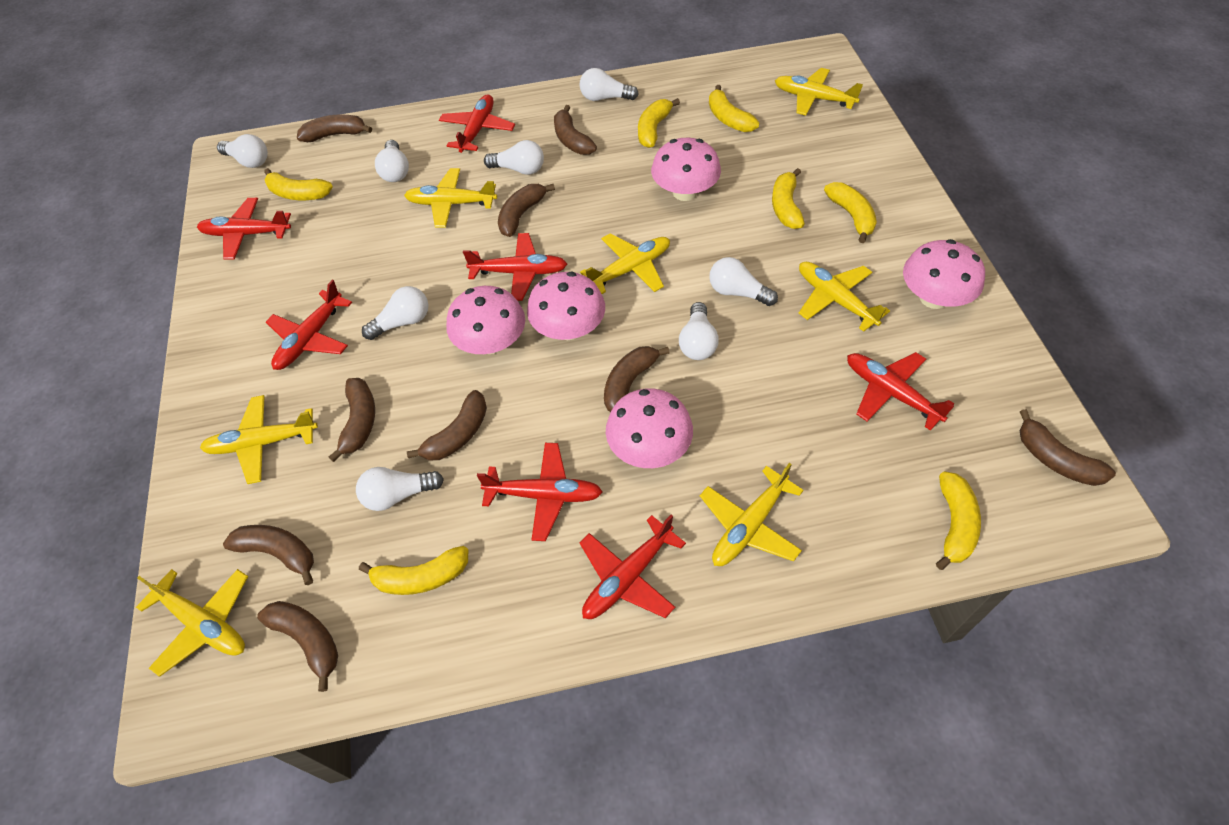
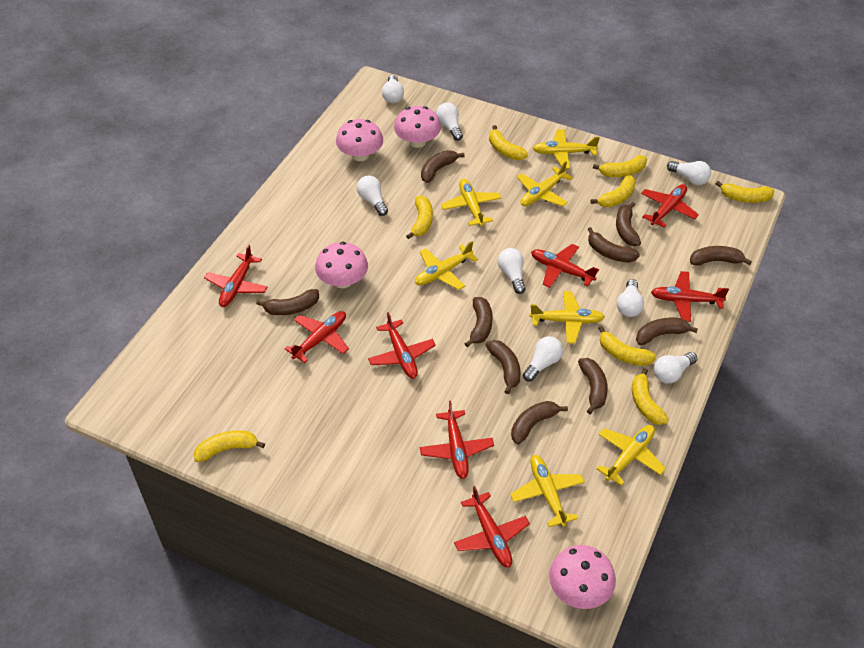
brown banana: 9 -> 10
pink mushroom: 5 -> 4
red plane: 7 -> 8
yellow banana: 7 -> 8

